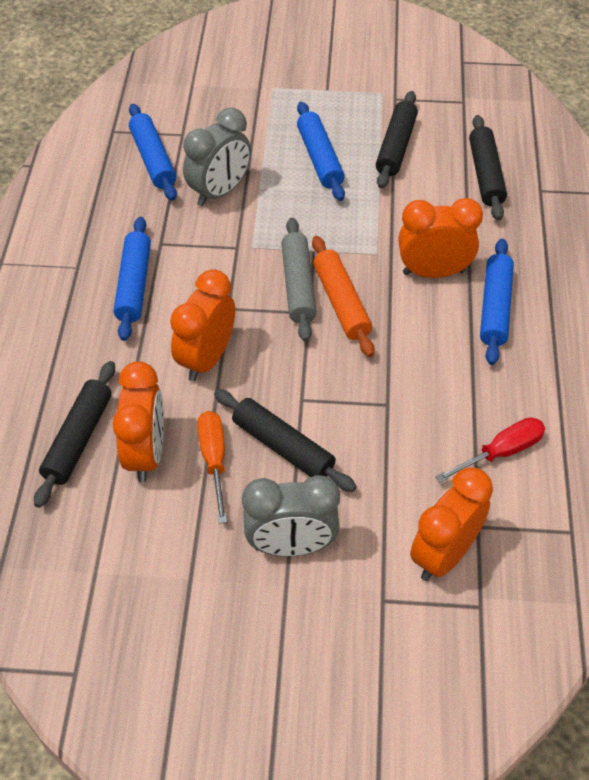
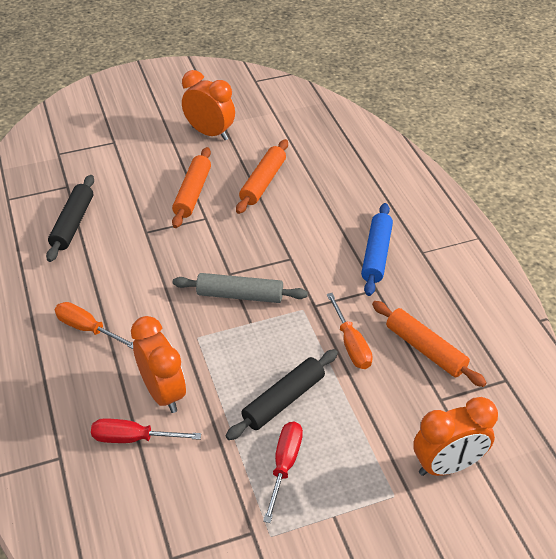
black rolling pin: 4 -> 2
blue rolling pin: 4 -> 1
grey clock: 2 -> 0
orange clock: 4 -> 3
orange rolling pin: 1 -> 3
orange screwdriver: 1 -> 2
red screwdriver: 1 -> 2

